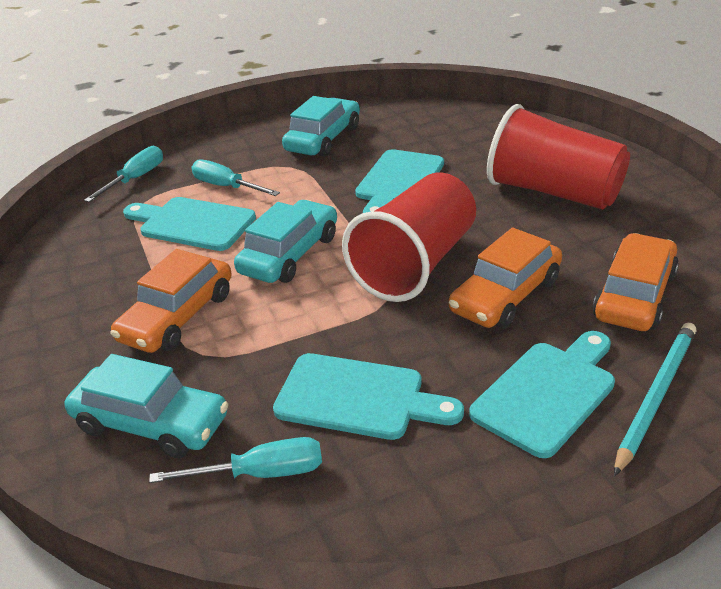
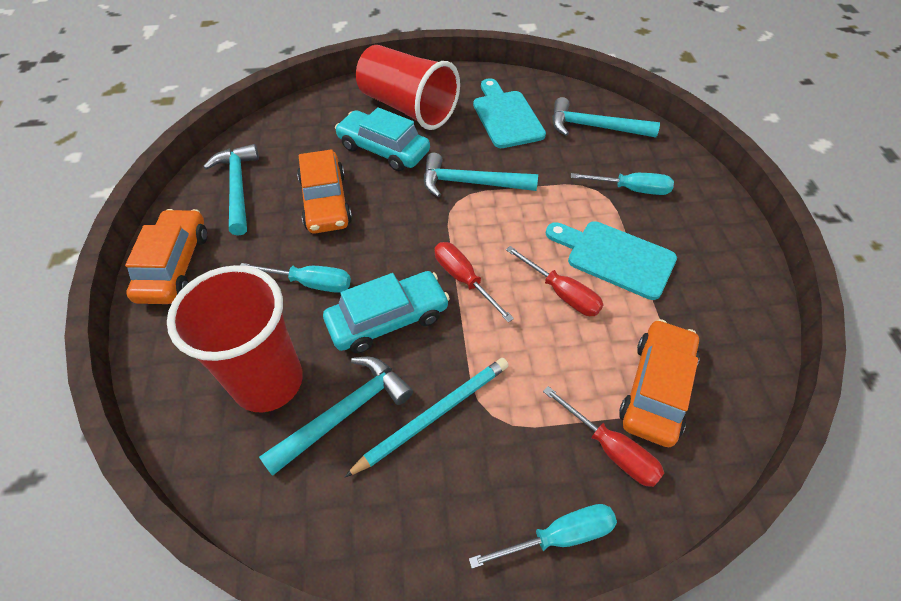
red screwdriver: 0 -> 3
turquoise car: 3 -> 2
turquoise cutting board: 4 -> 2
turquoise hammer: 0 -> 4

